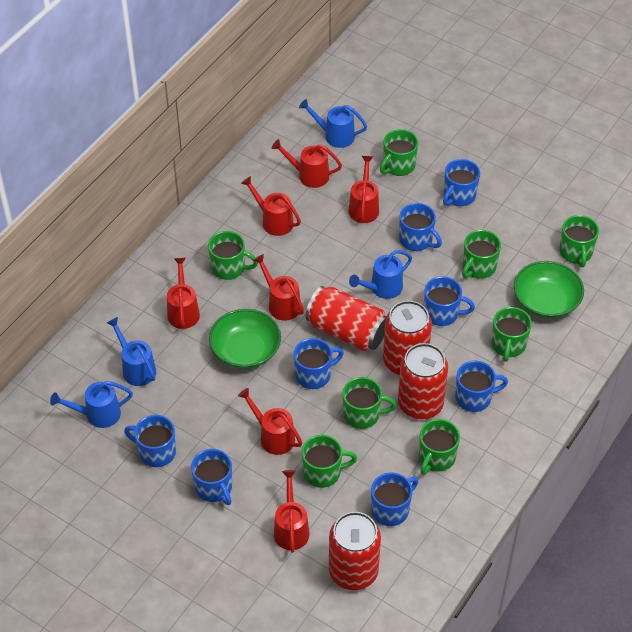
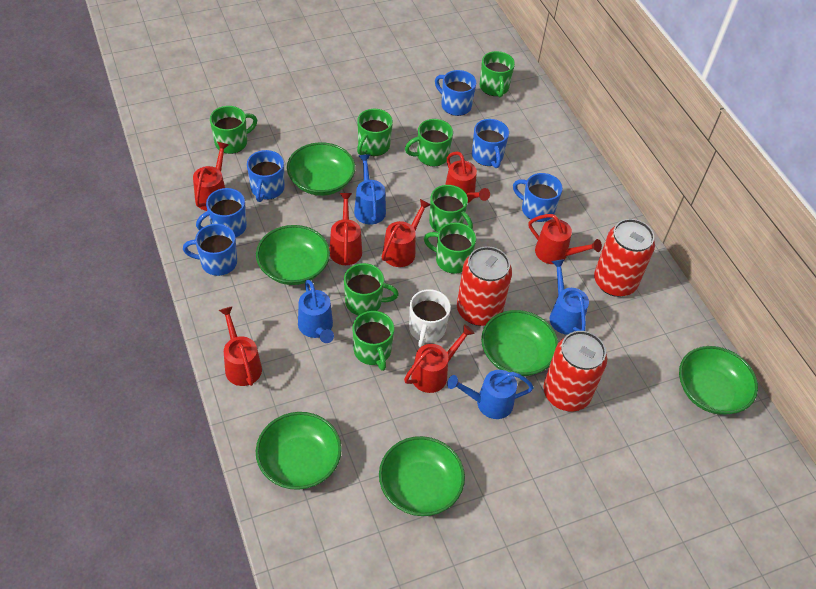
blue mug: 8 -> 6
green bowl: 2 -> 6
red can: 4 -> 3
white mug: 0 -> 1

